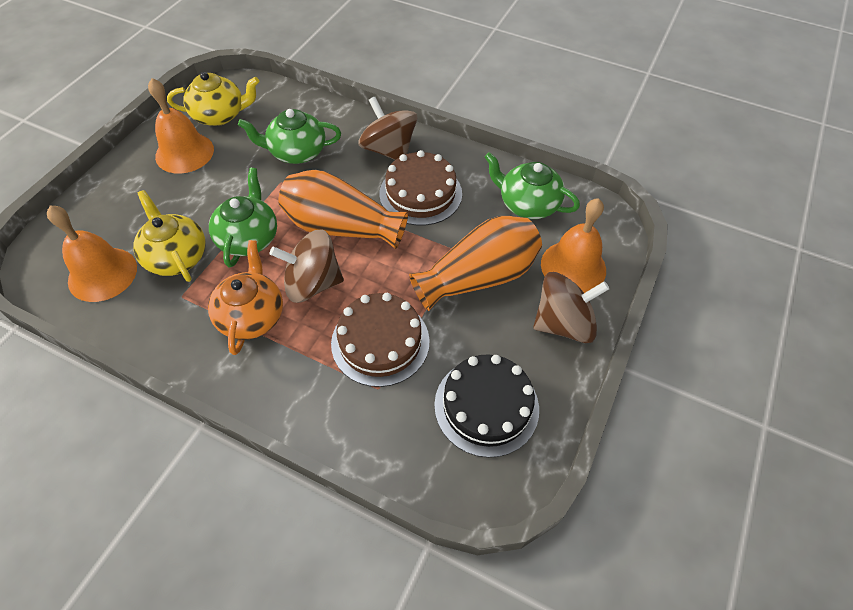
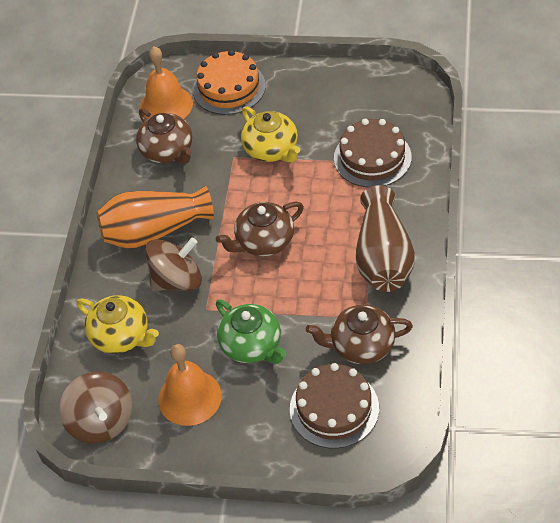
black cake: 1 -> 0
brown spinning top: 3 -> 2
brown teapot: 0 -> 3
brown vase: 0 -> 1
green teapot: 3 -> 1
orange bell: 3 -> 2
orange cake: 0 -> 1
orange teapot: 1 -> 0
orange vase: 2 -> 1

